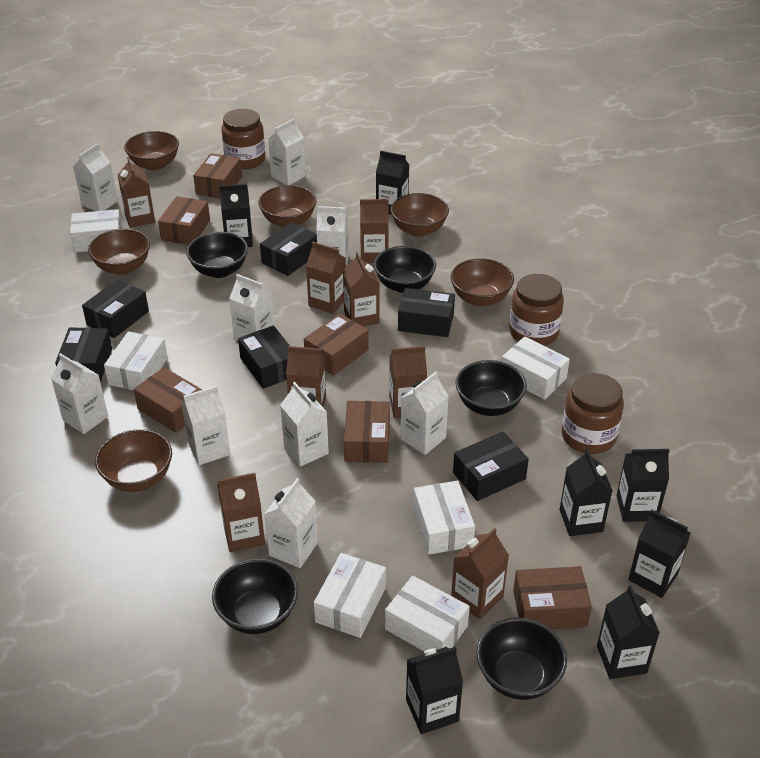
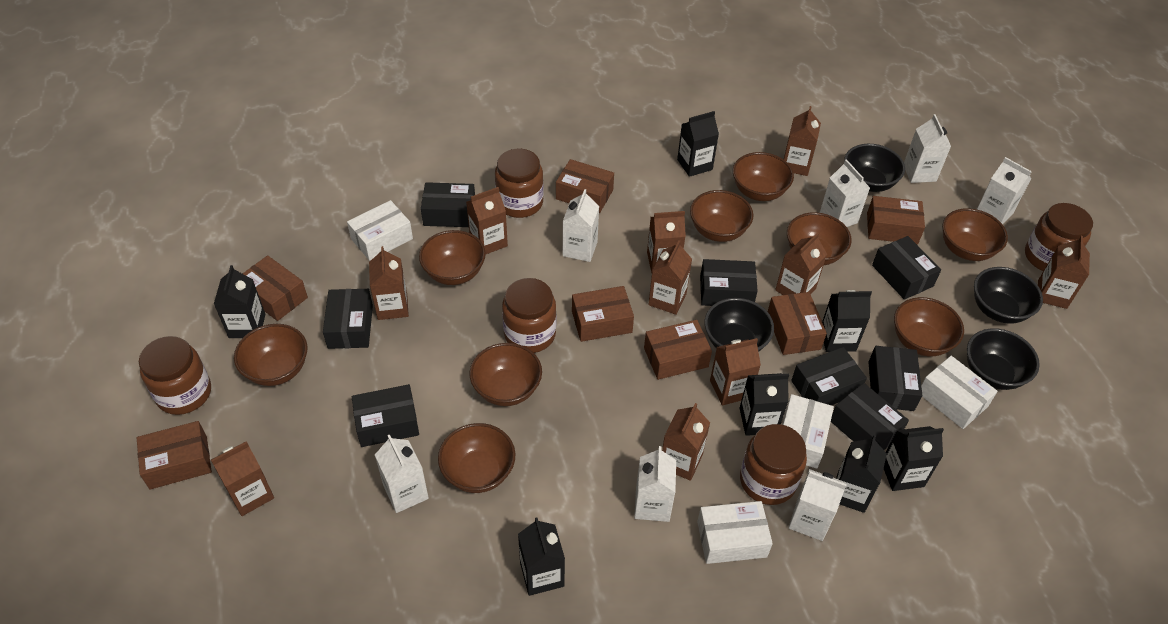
black bowl: 5 -> 4
black box: 6 -> 8
brown bowl: 6 -> 9
brown box: 6 -> 7
brown carton: 8 -> 10
brown jar: 3 -> 5
white box: 6 -> 4
white carton: 9 -> 7

